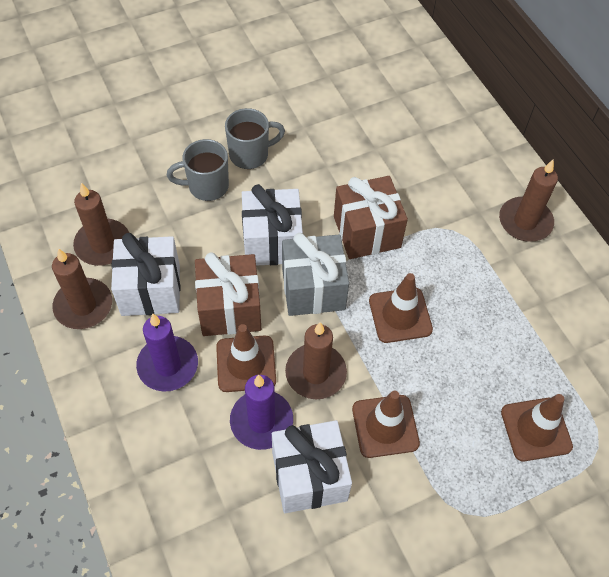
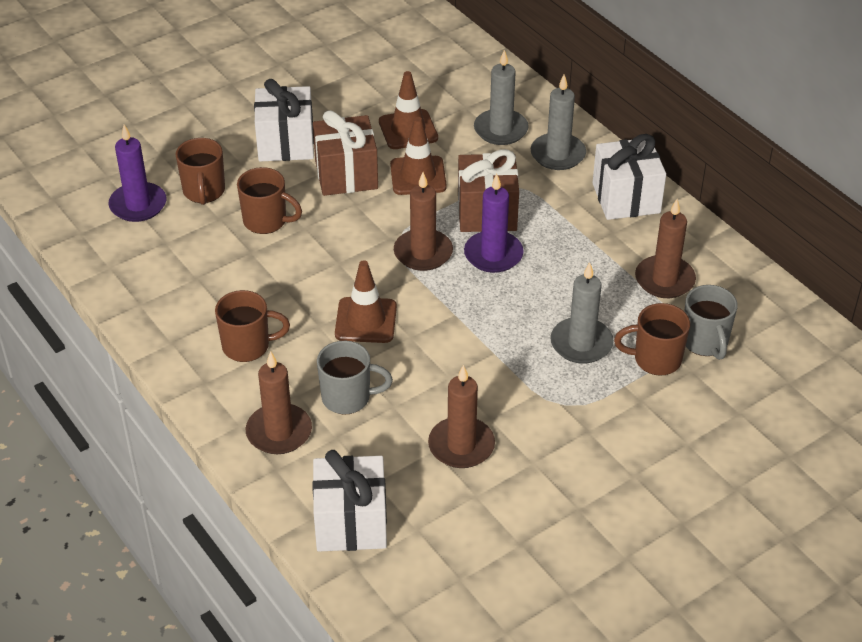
brown mug: 0 -> 4
brown traffic cone: 4 -> 3
grey candle: 0 -> 3
grey gift: 1 -> 0

